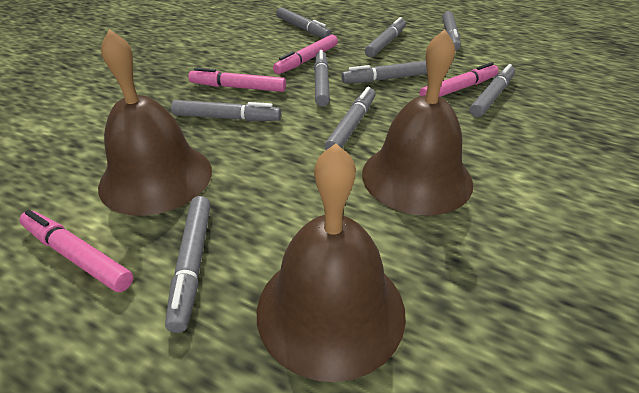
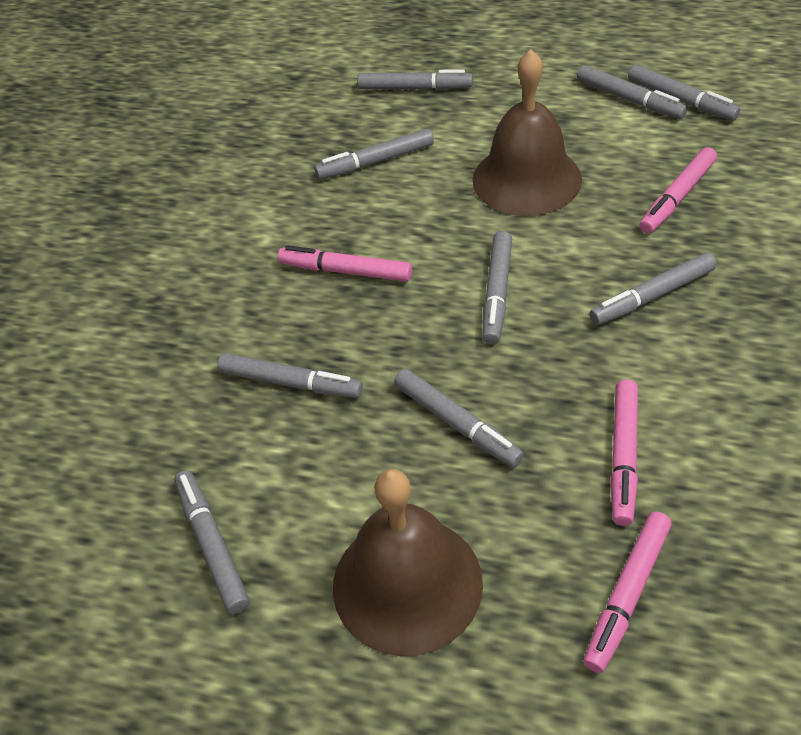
brown bell: 3 -> 2

